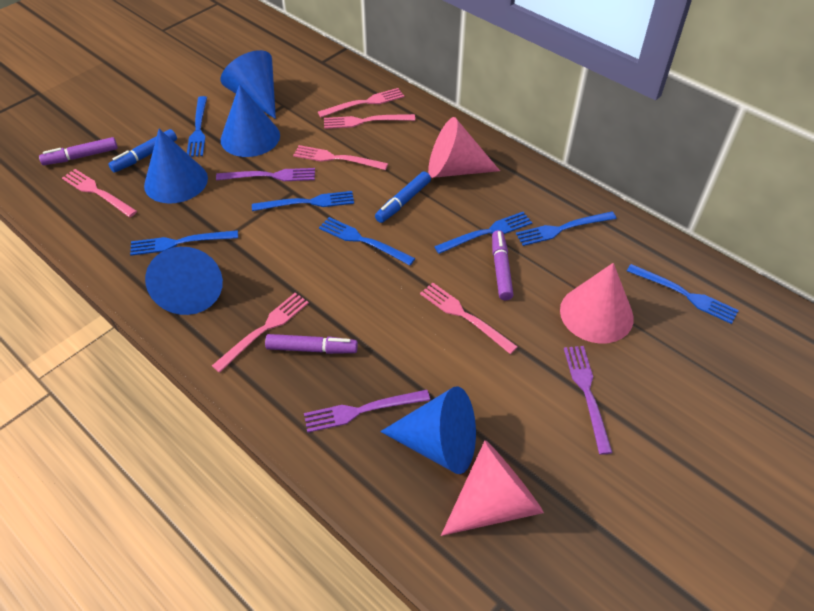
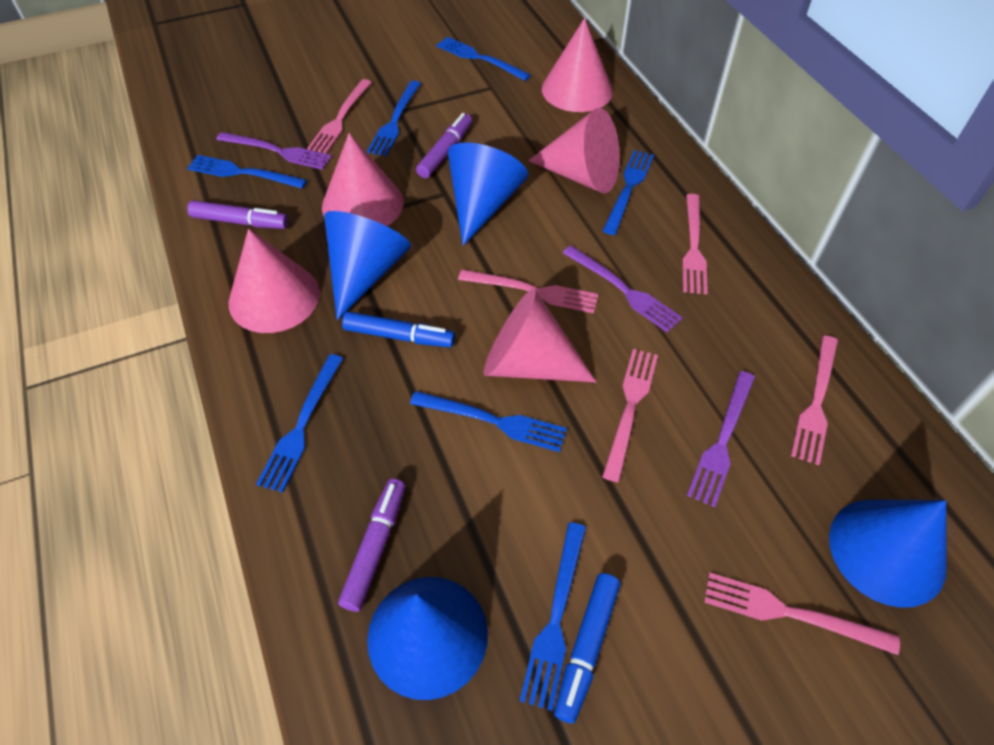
blue cone: 5 -> 4
pink cone: 3 -> 5

